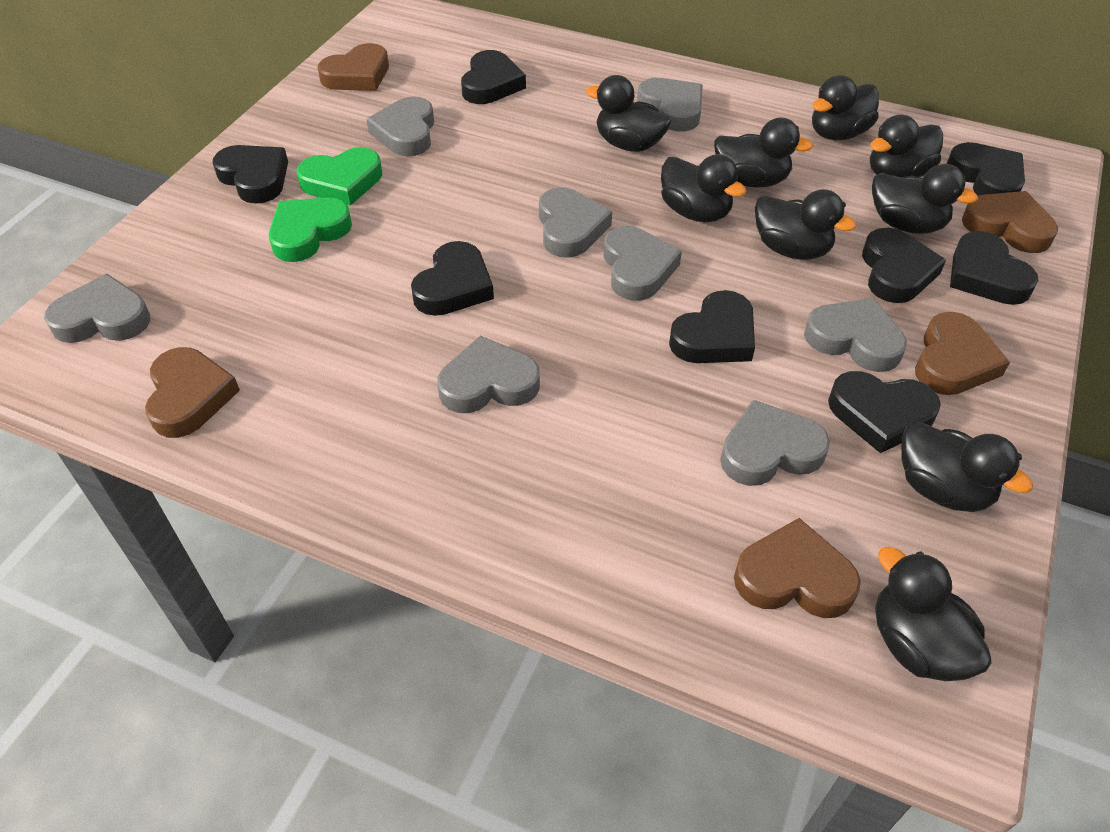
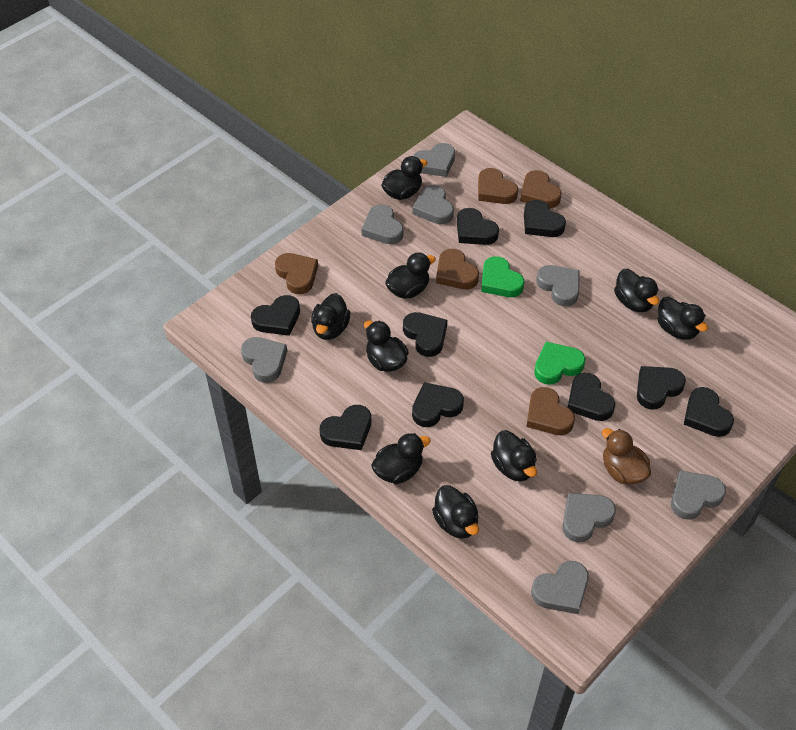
black heart: 8 -> 9
brown duck: 0 -> 1

